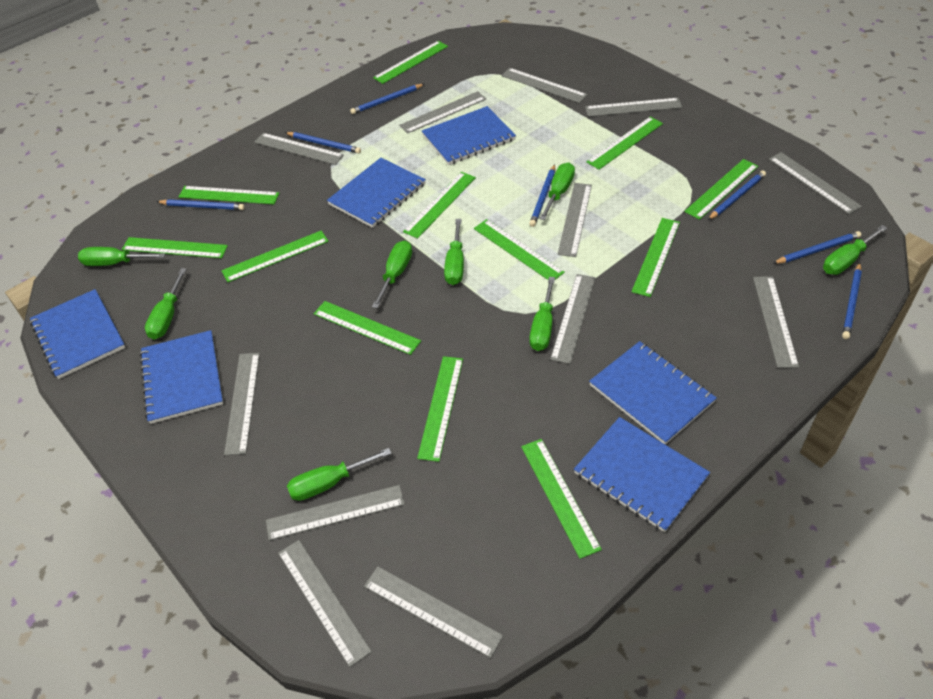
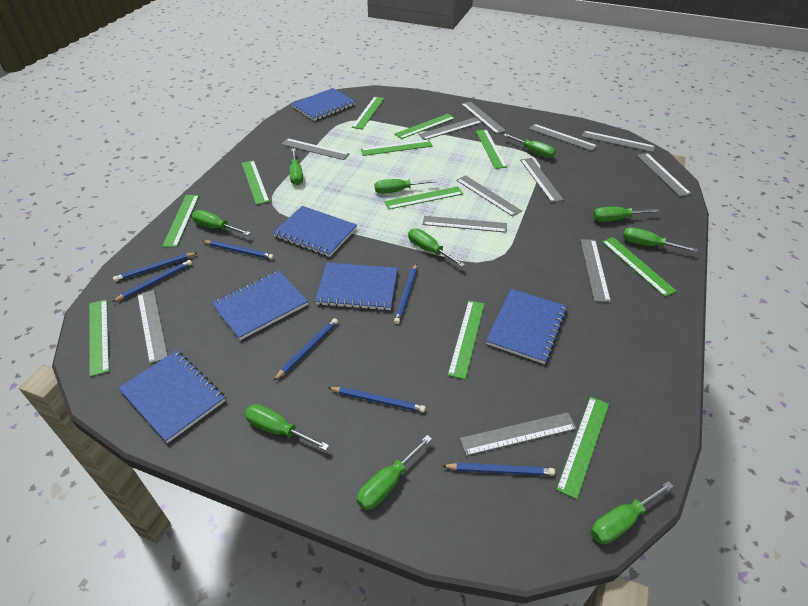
green ruler: 12 -> 11
green screwdriver: 8 -> 10

